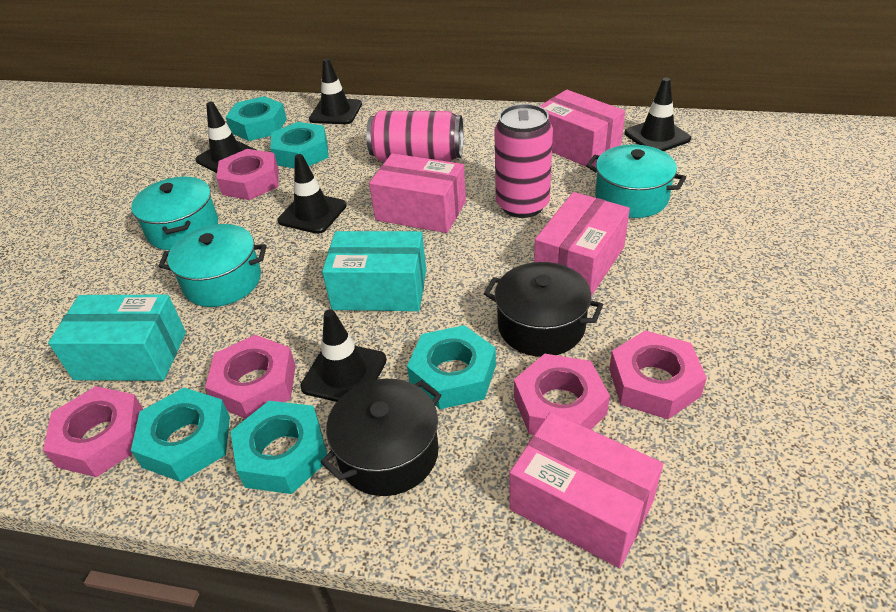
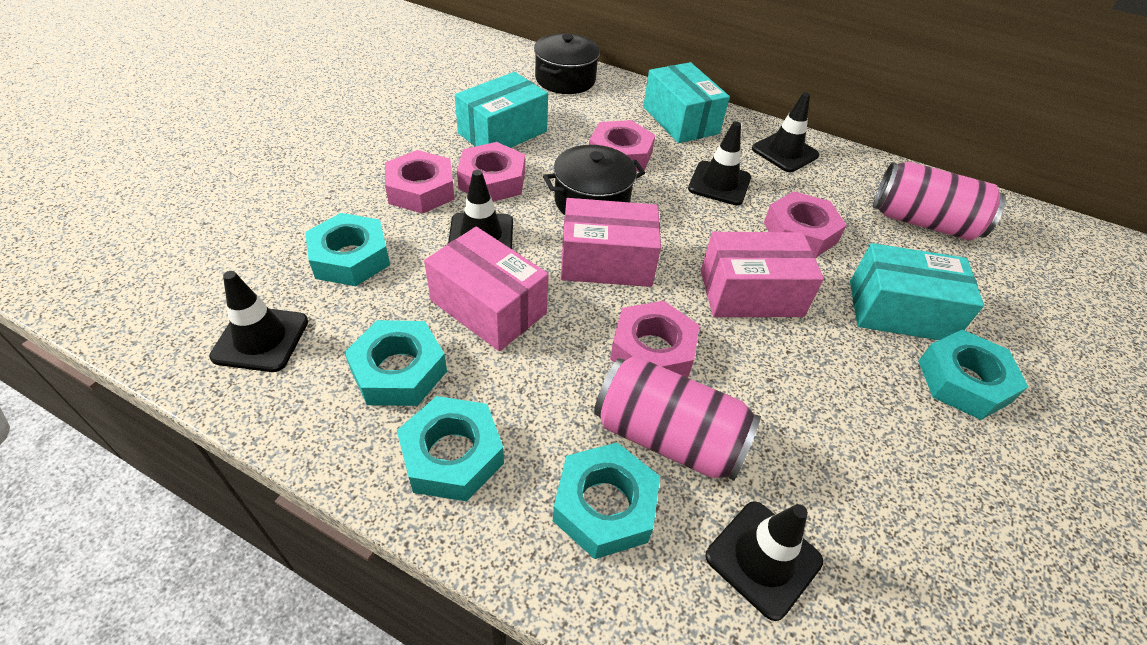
pink box: 4 -> 3
turquoise box: 2 -> 3
turquoise pot: 3 -> 0

